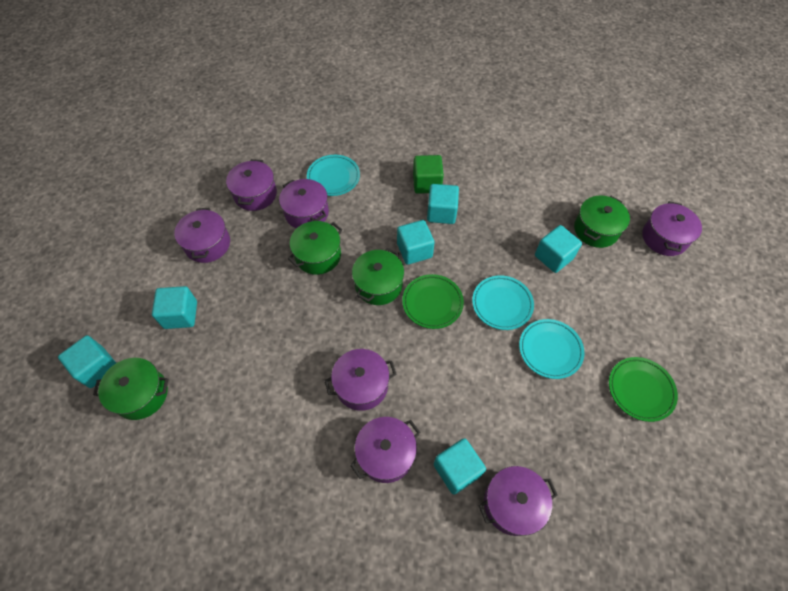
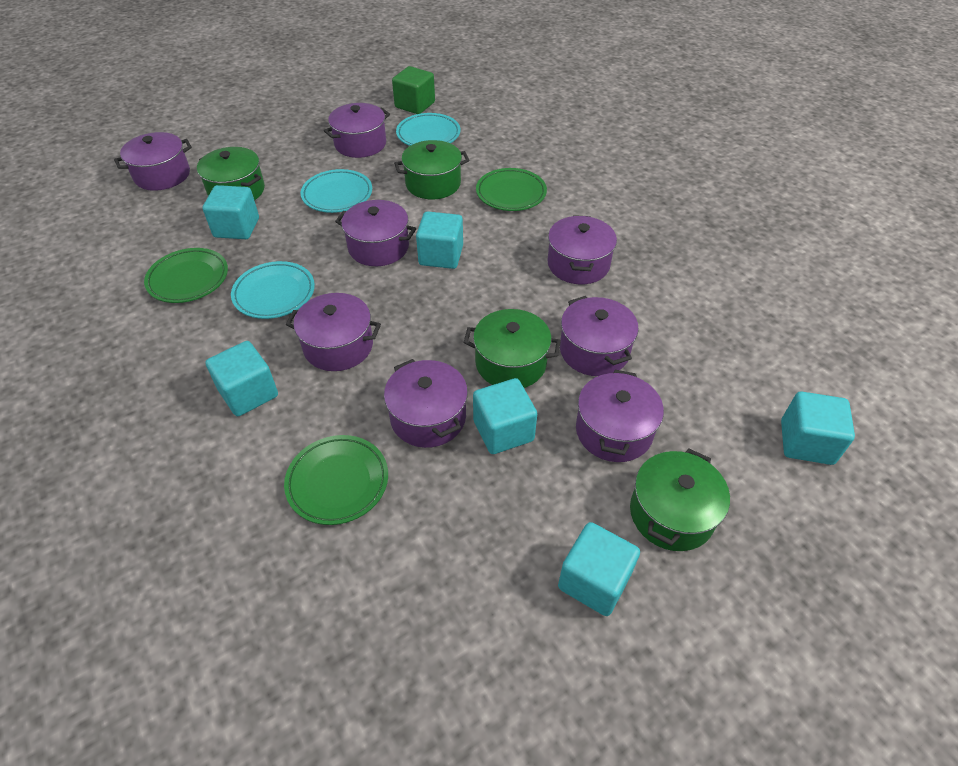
green plate: 2 -> 3
purple pot: 7 -> 8

